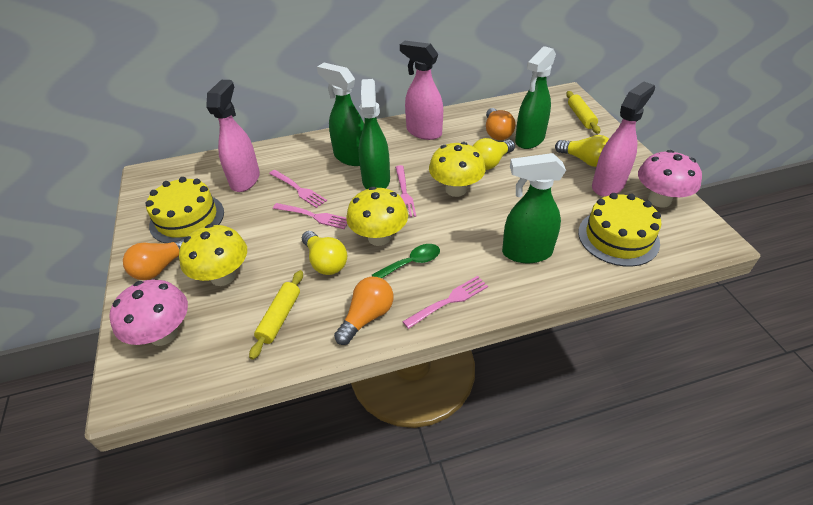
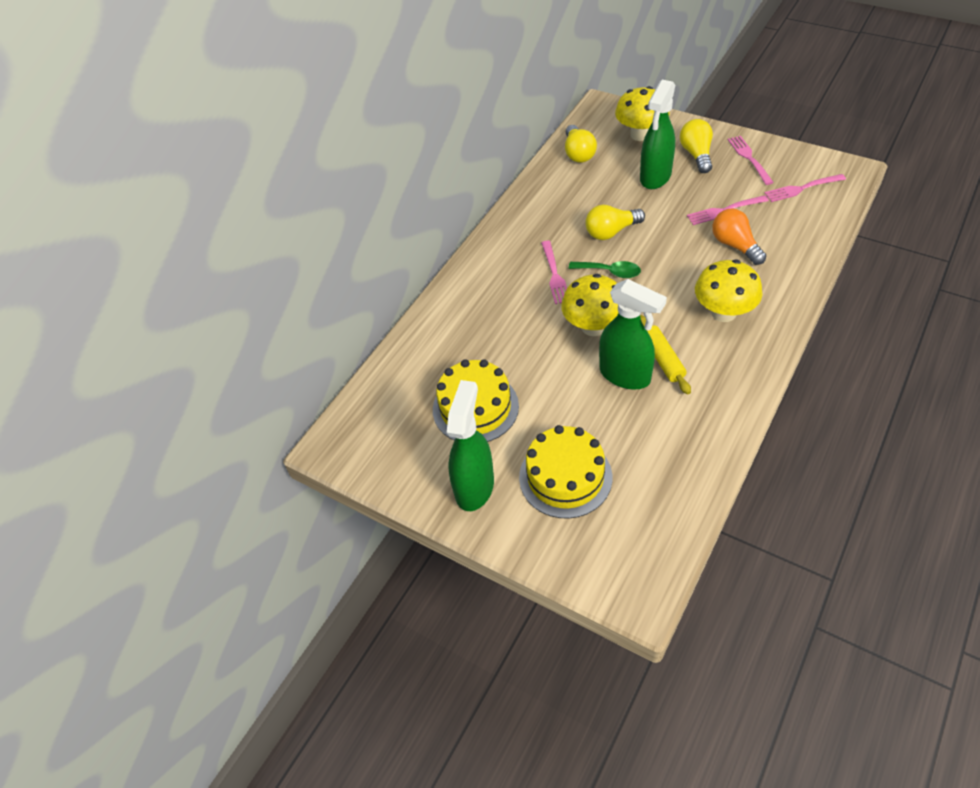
green spray bottle: 4 -> 3
orange light bulb: 3 -> 1
pink mushroom: 2 -> 0
pink spray bottle: 3 -> 0
yellow rolling pin: 2 -> 1

